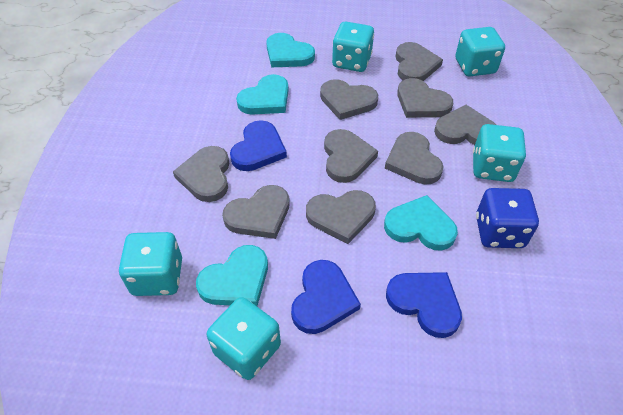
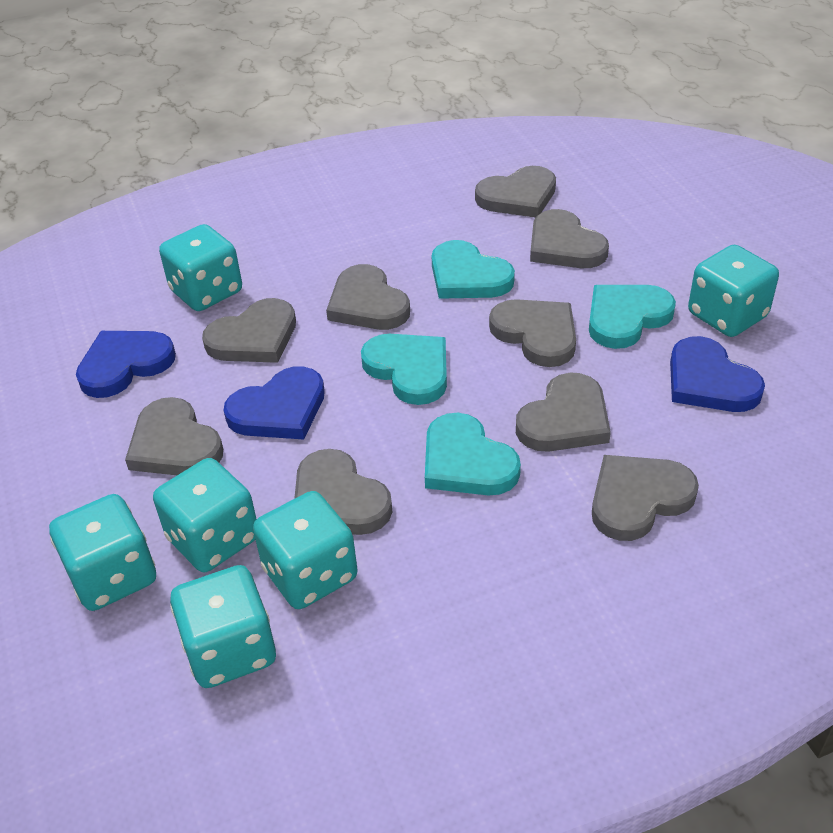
blue dice: 1 -> 0
turquoise dice: 5 -> 6

